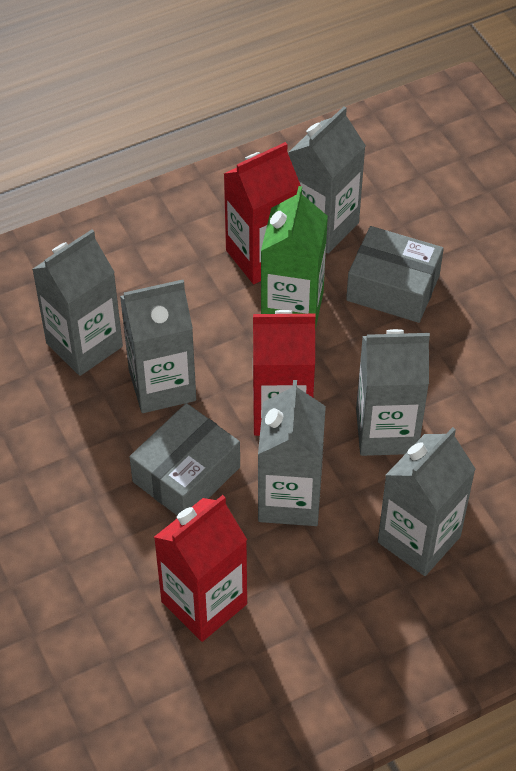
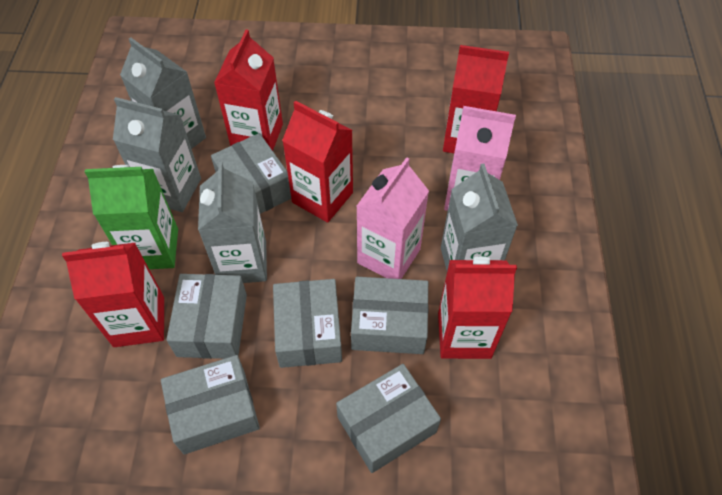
grey box: 2 -> 6
grey carton: 6 -> 4
pink carton: 0 -> 2
red carton: 3 -> 5

